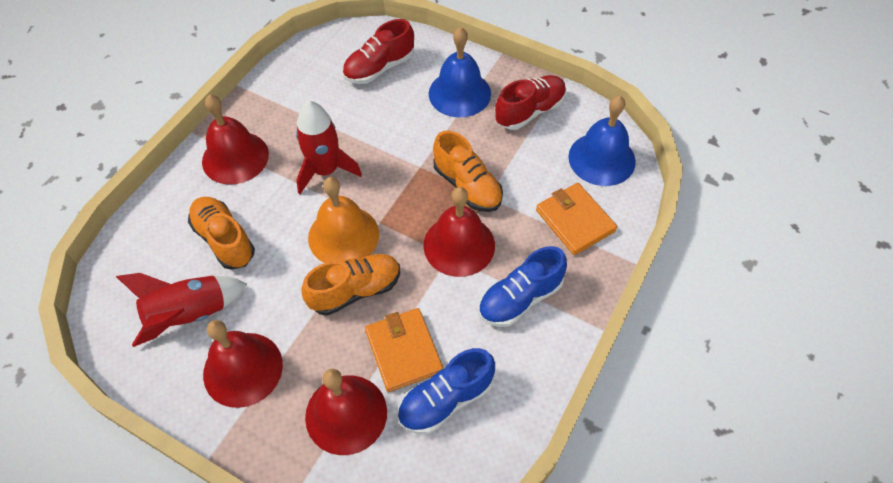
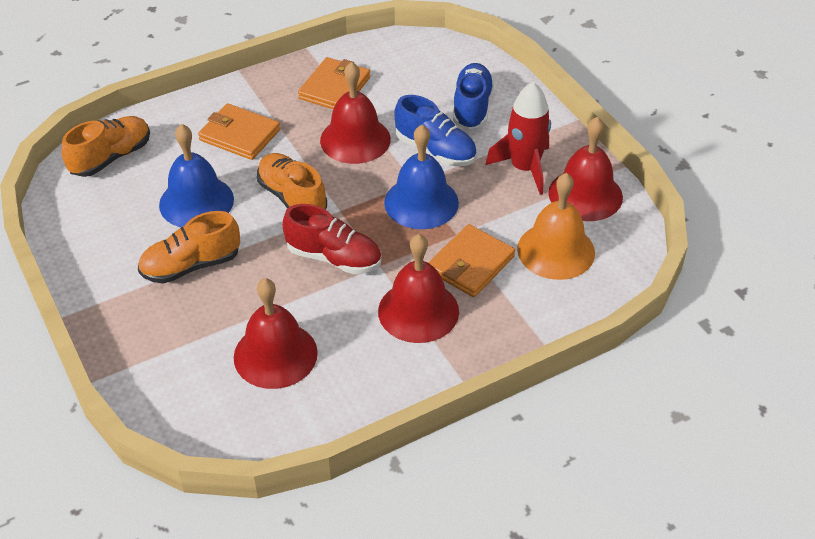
orange wallet: 2 -> 3
red rocket: 2 -> 1
red shoe: 2 -> 1

